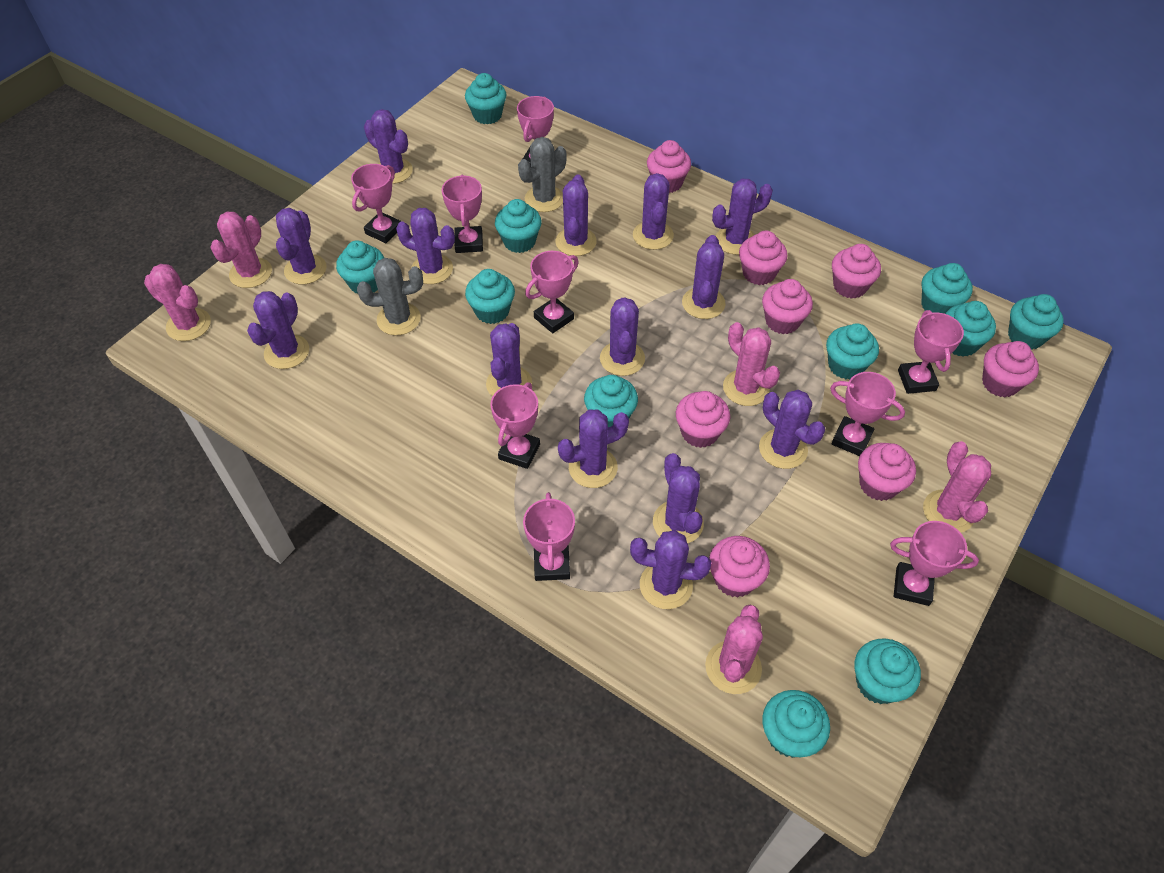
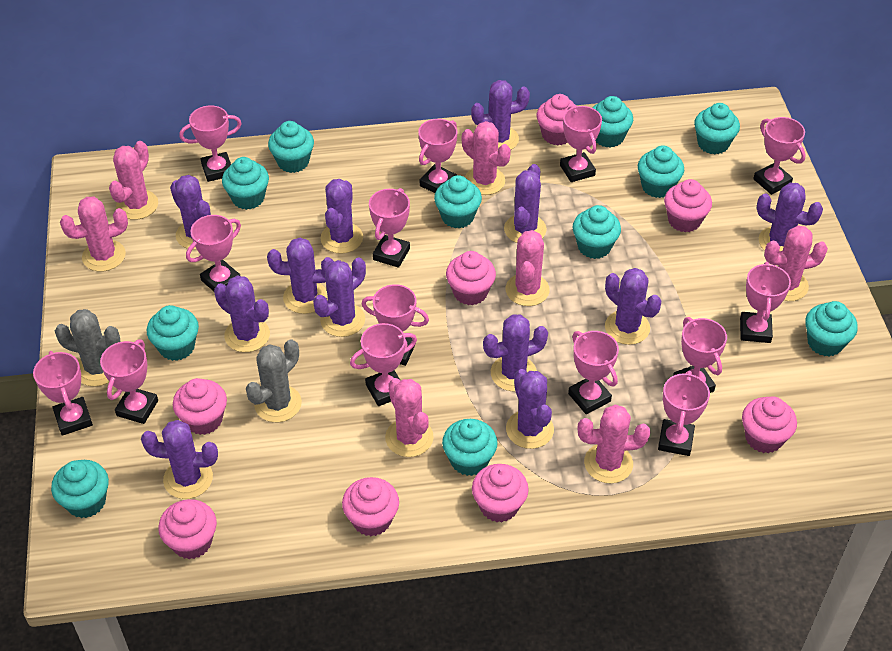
pink cactus: 5 -> 7
pink trophy: 9 -> 14
purple cactus: 14 -> 12

